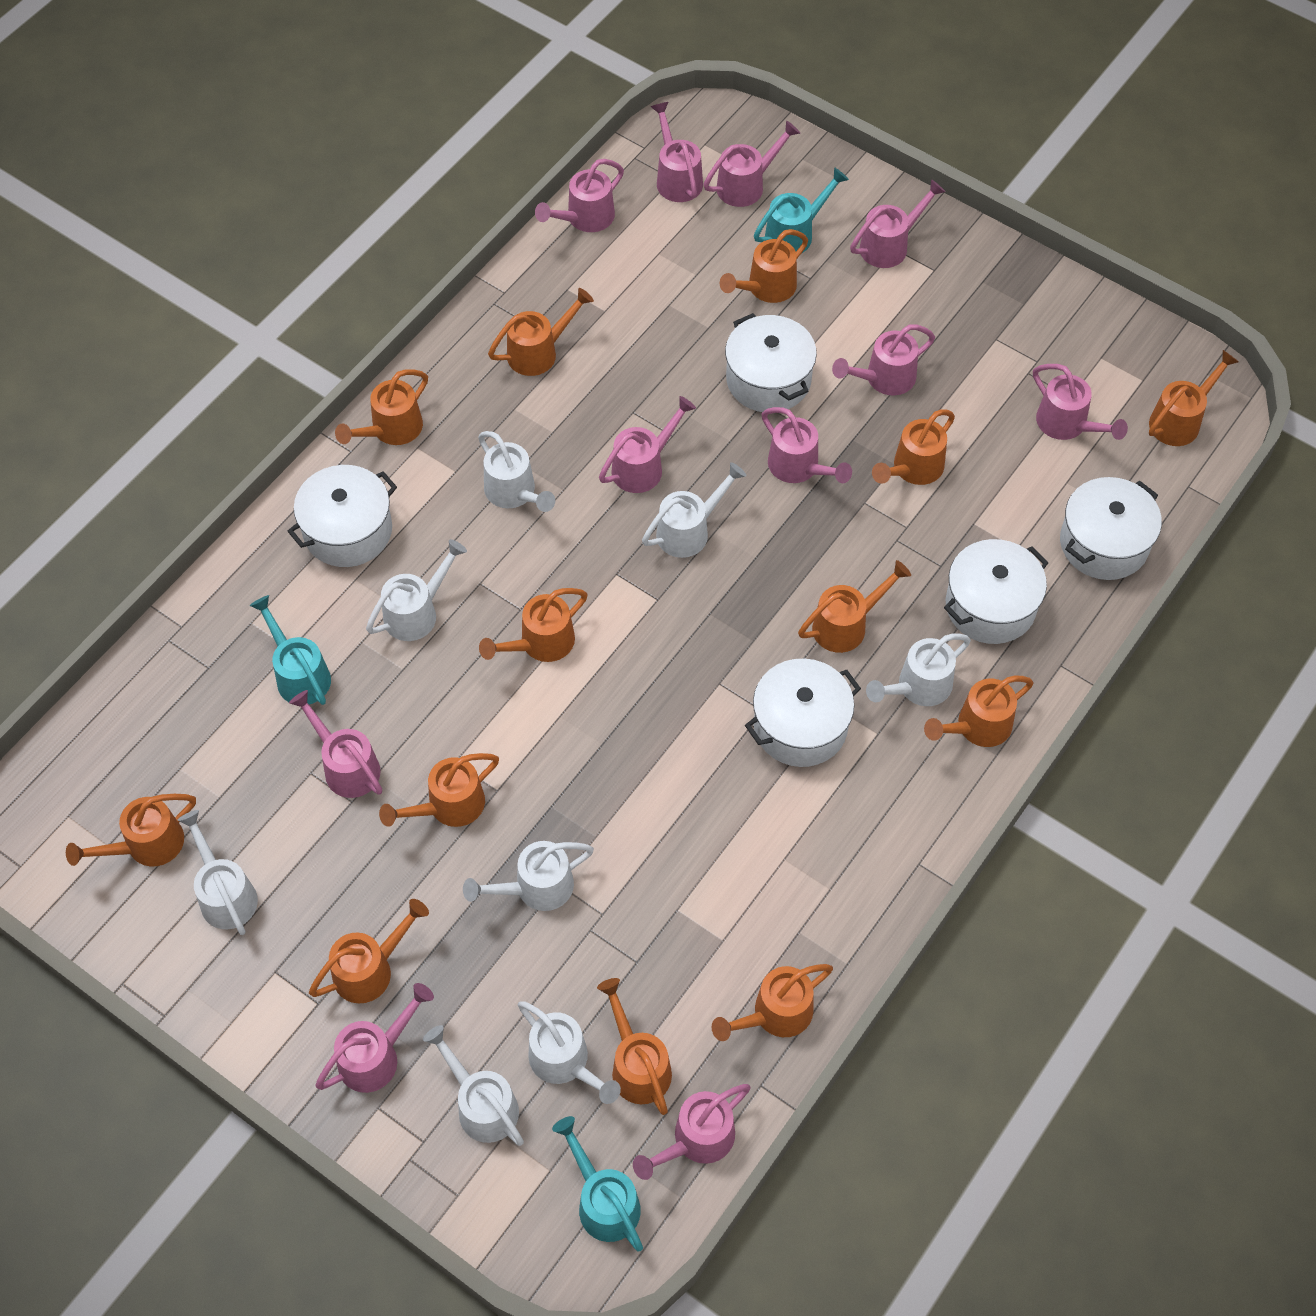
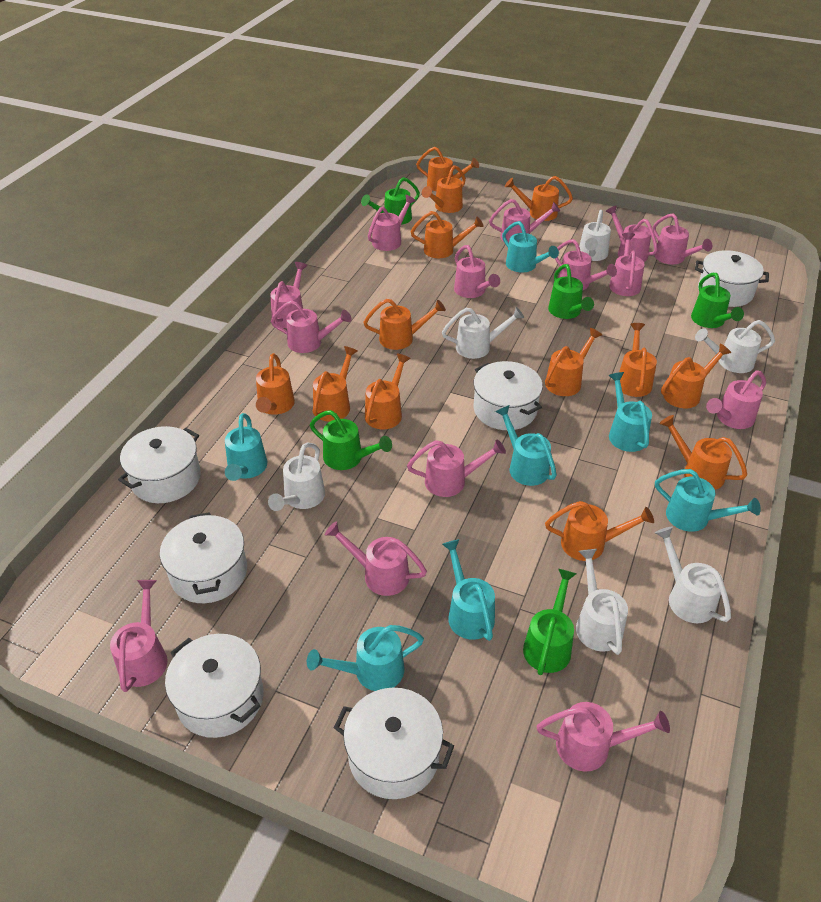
green watering can: 0 -> 5
pink watering can: 11 -> 14
turquoise watering can: 3 -> 7
white pot: 5 -> 6
white watering can: 8 -> 6

